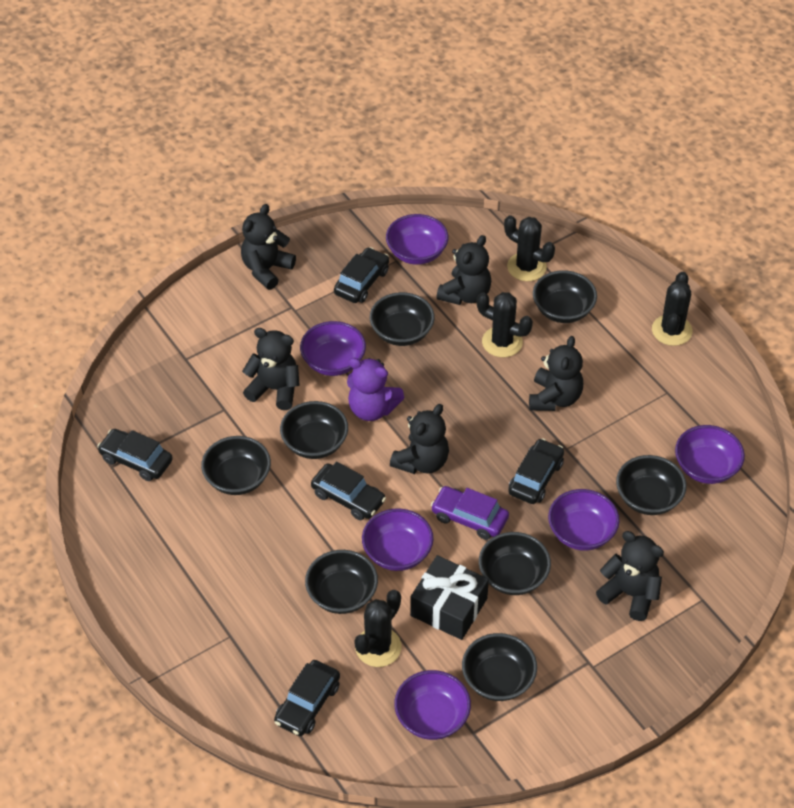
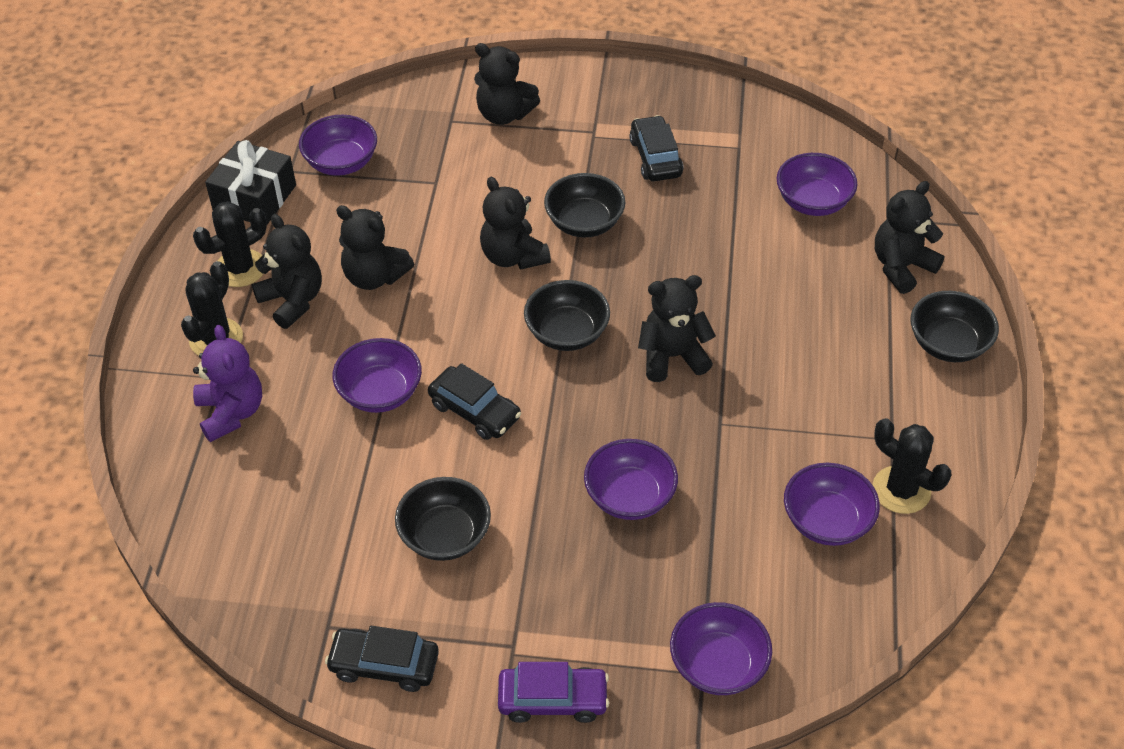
black bowl: 8 -> 4
black cactus: 4 -> 3
black car: 5 -> 3

